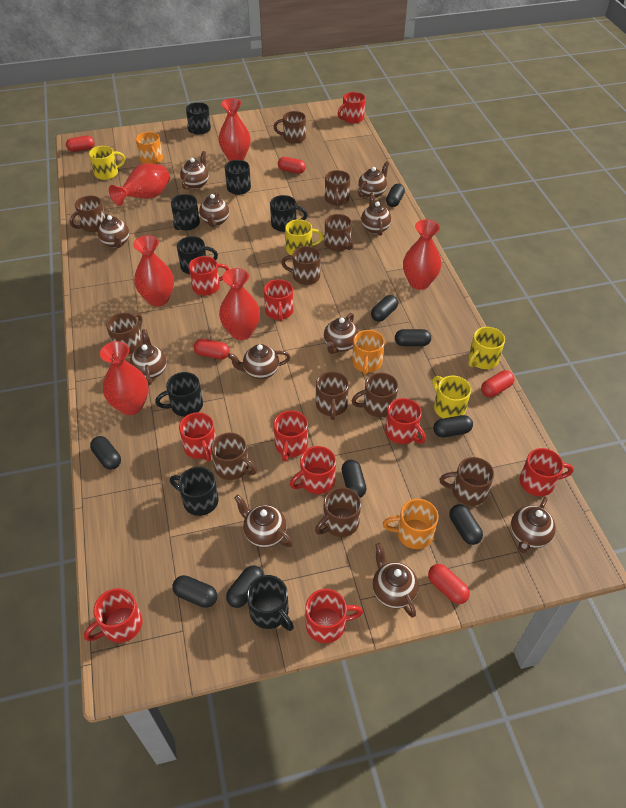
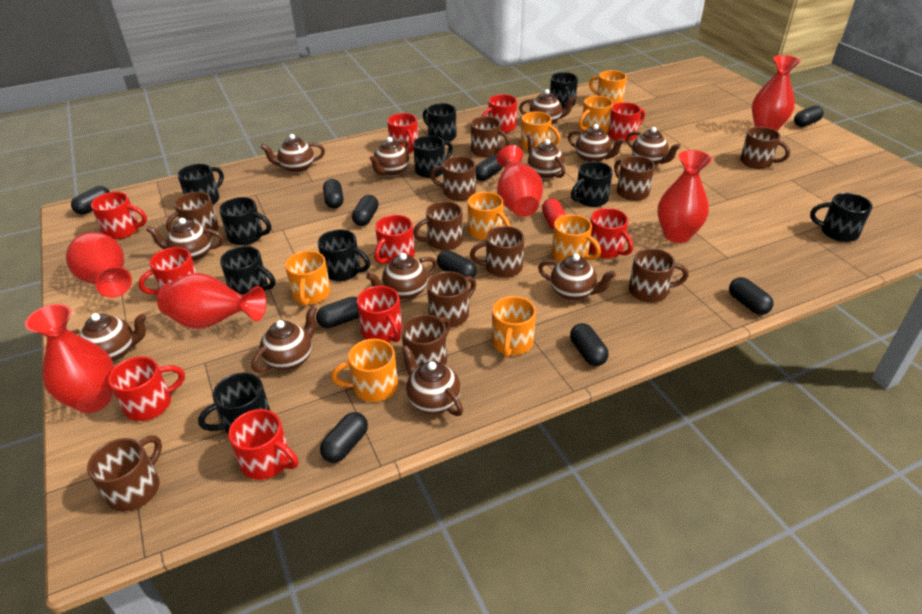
black capsule: 9 -> 10
black mug: 8 -> 10
brown teapot: 11 -> 12
orange mug: 3 -> 8
red capsule: 5 -> 1
yellow mug: 4 -> 0

